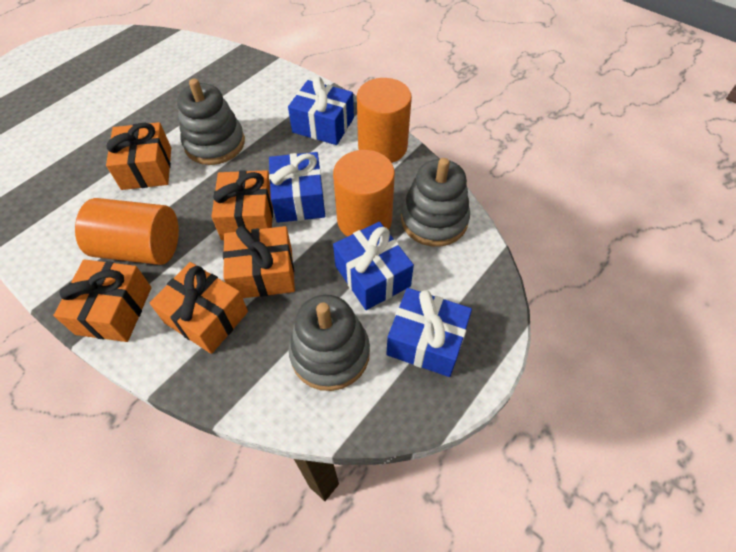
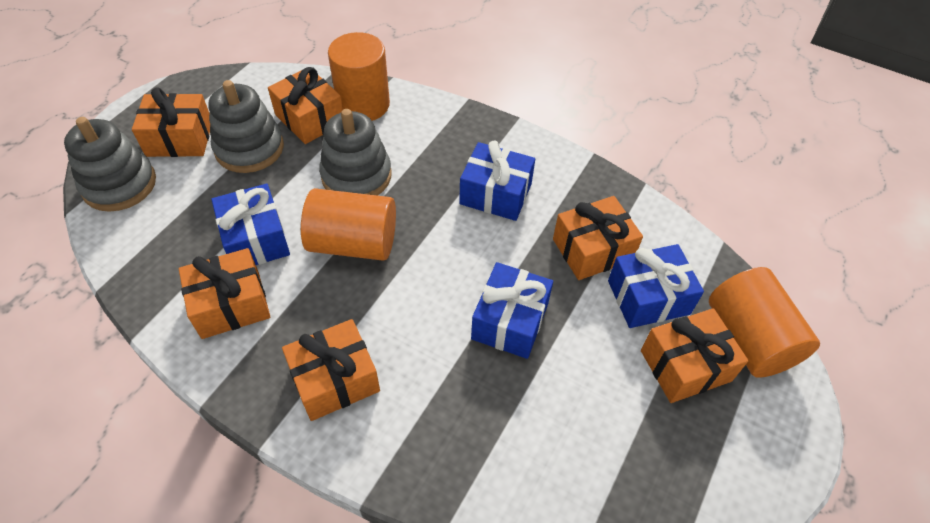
orange gift: 5 -> 6

